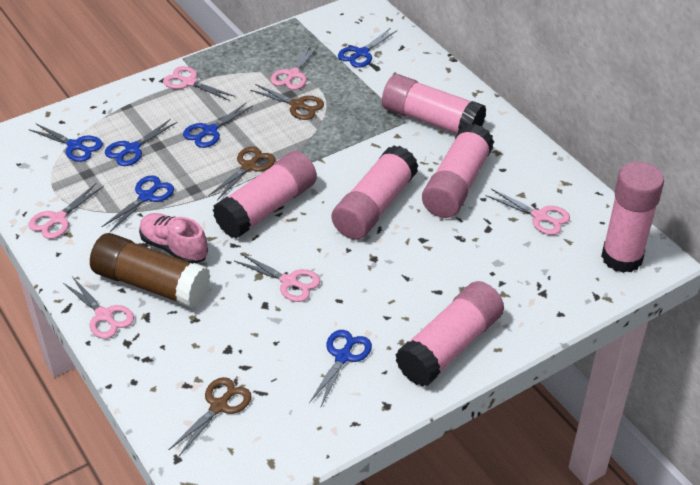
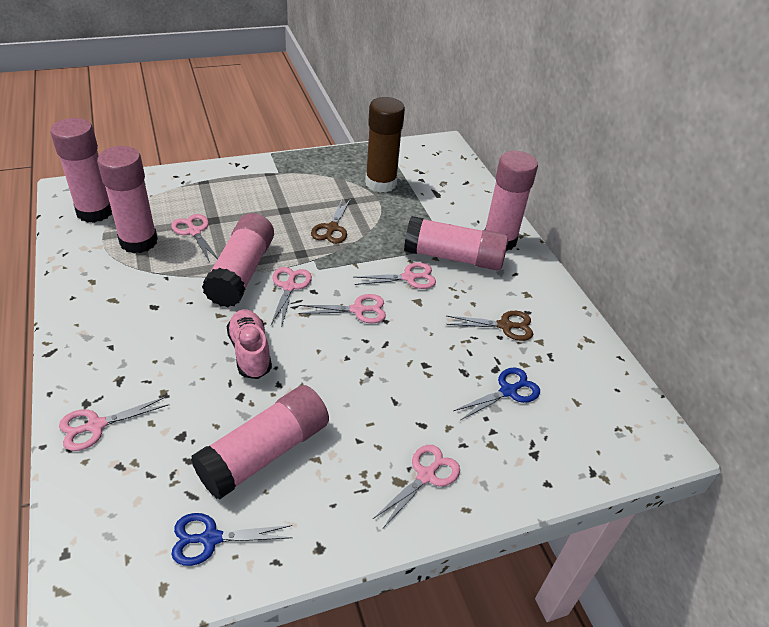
blue scissors: 6 -> 2
brown scissors: 3 -> 2

